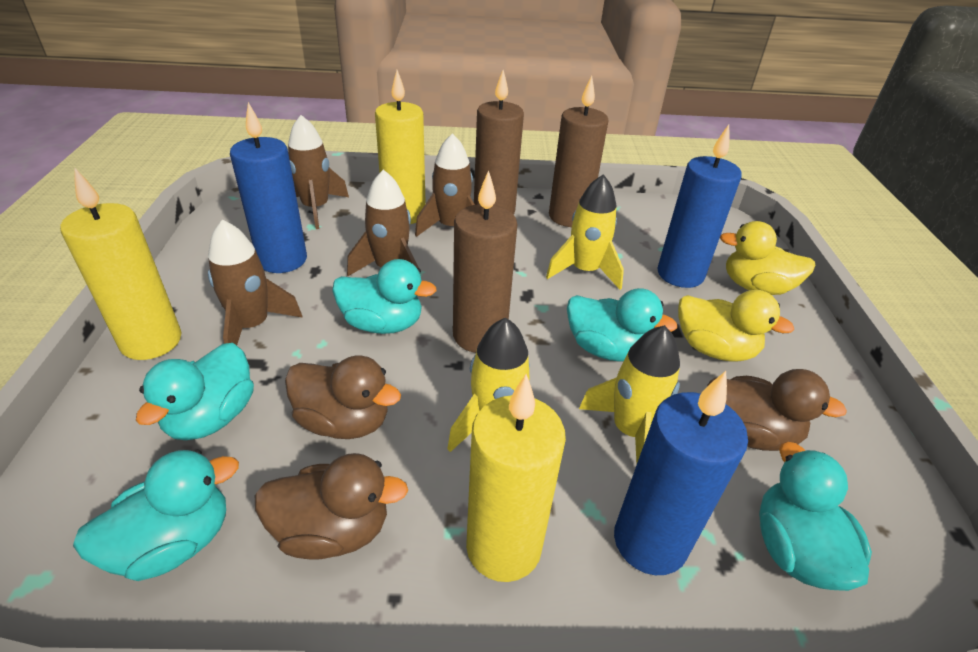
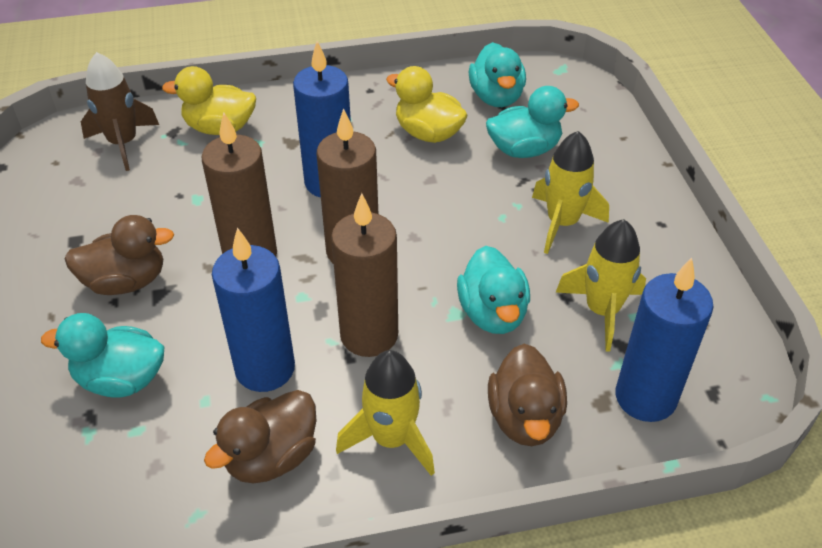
brown rocket: 4 -> 1
turquoise duck: 5 -> 4
yellow candle: 3 -> 0

